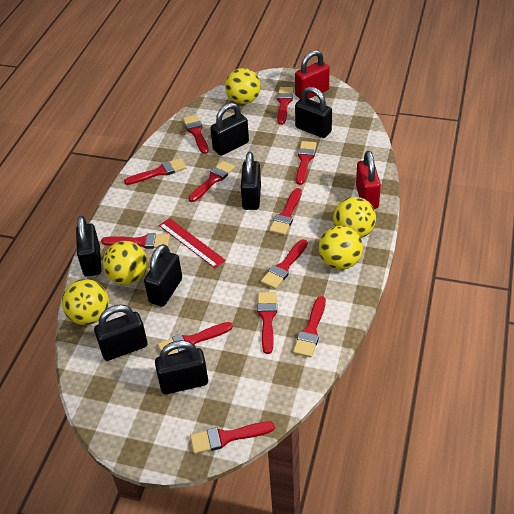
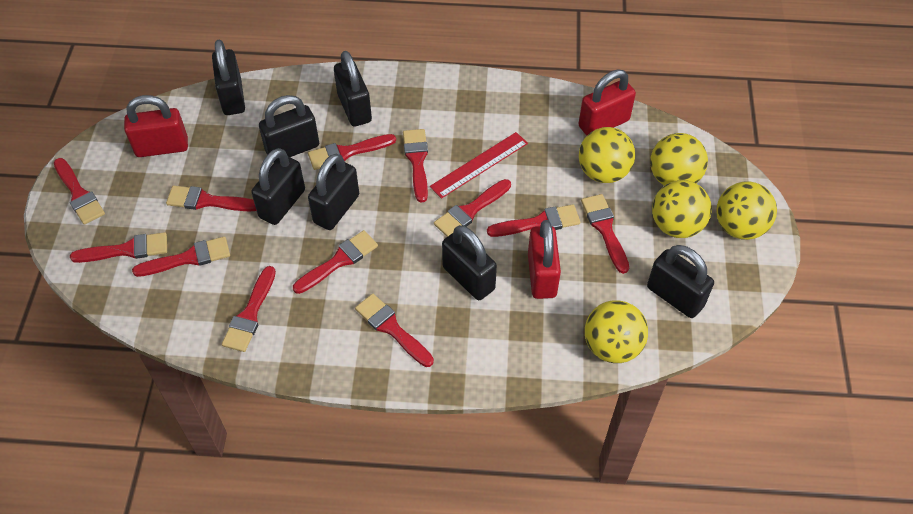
red padlock: 2 -> 3

